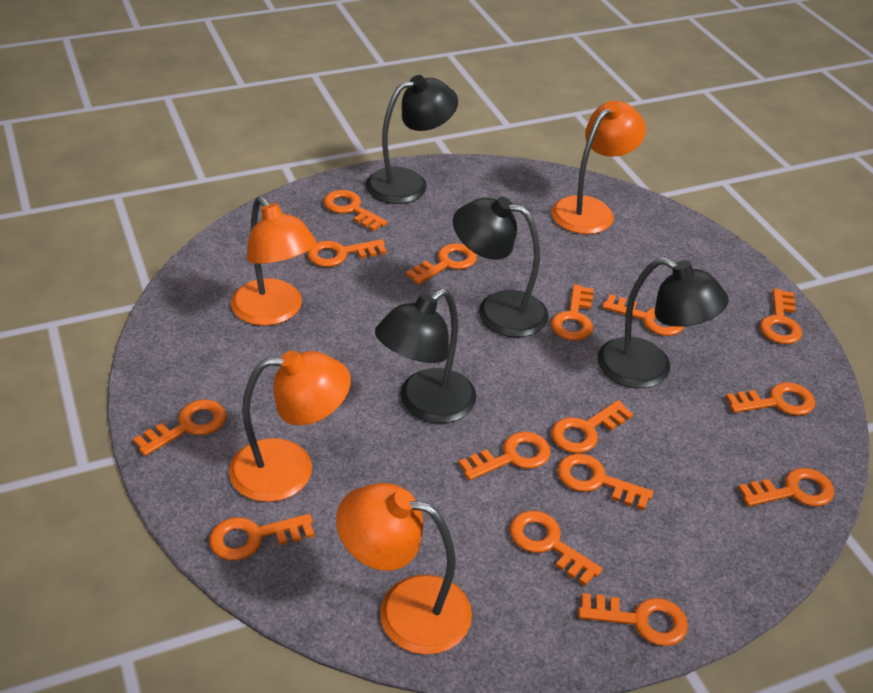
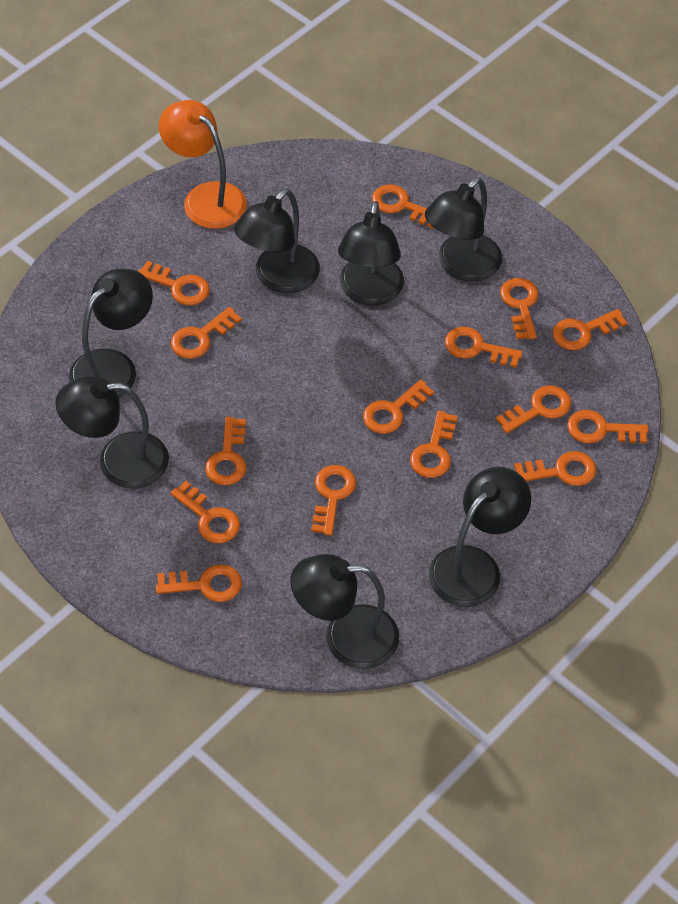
black lamp: 4 -> 7
orange lamp: 4 -> 1

